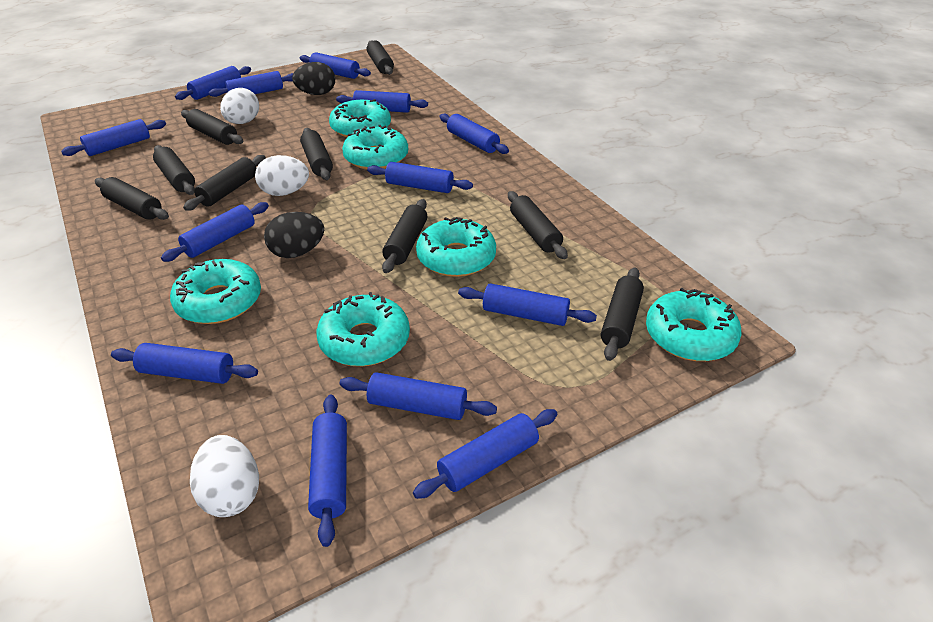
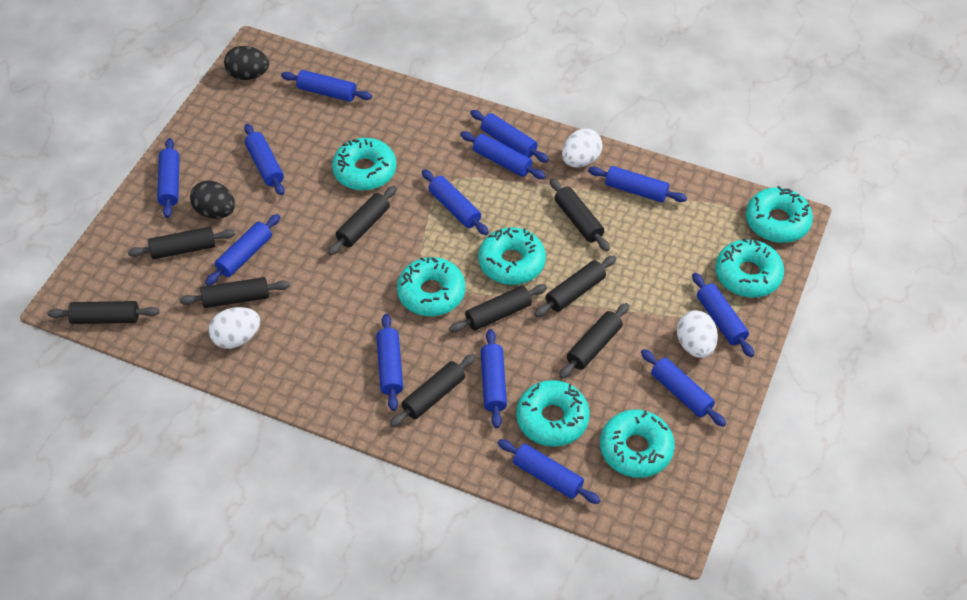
turquoise donut: 6 -> 7

